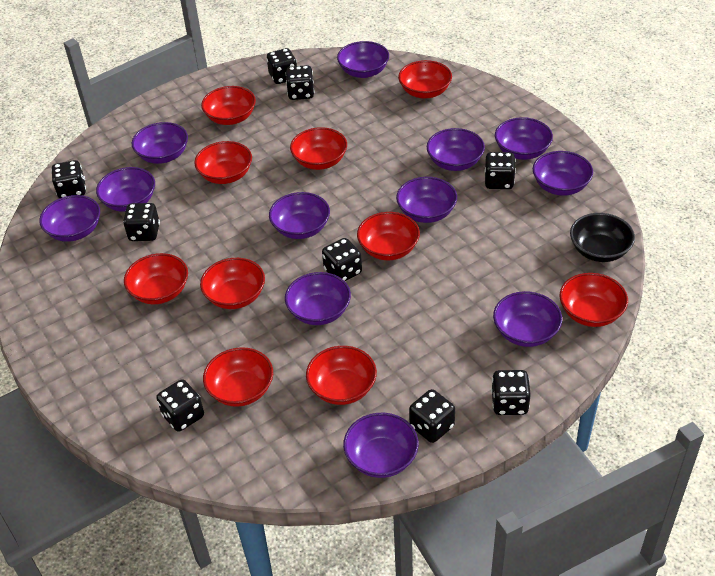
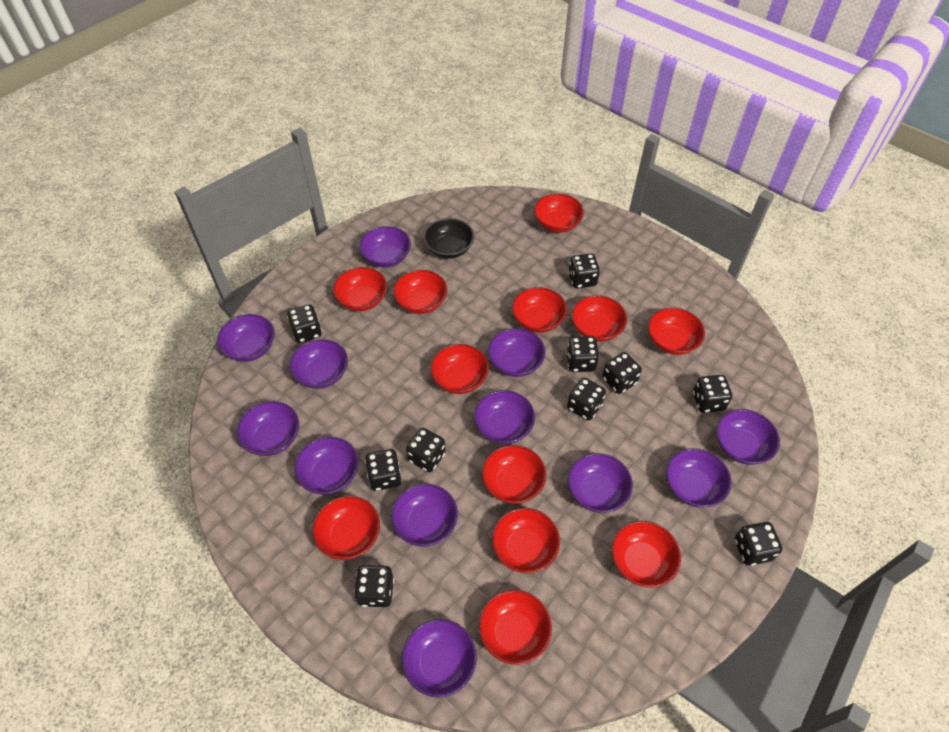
black dice: 9 -> 10
red bowl: 10 -> 12

